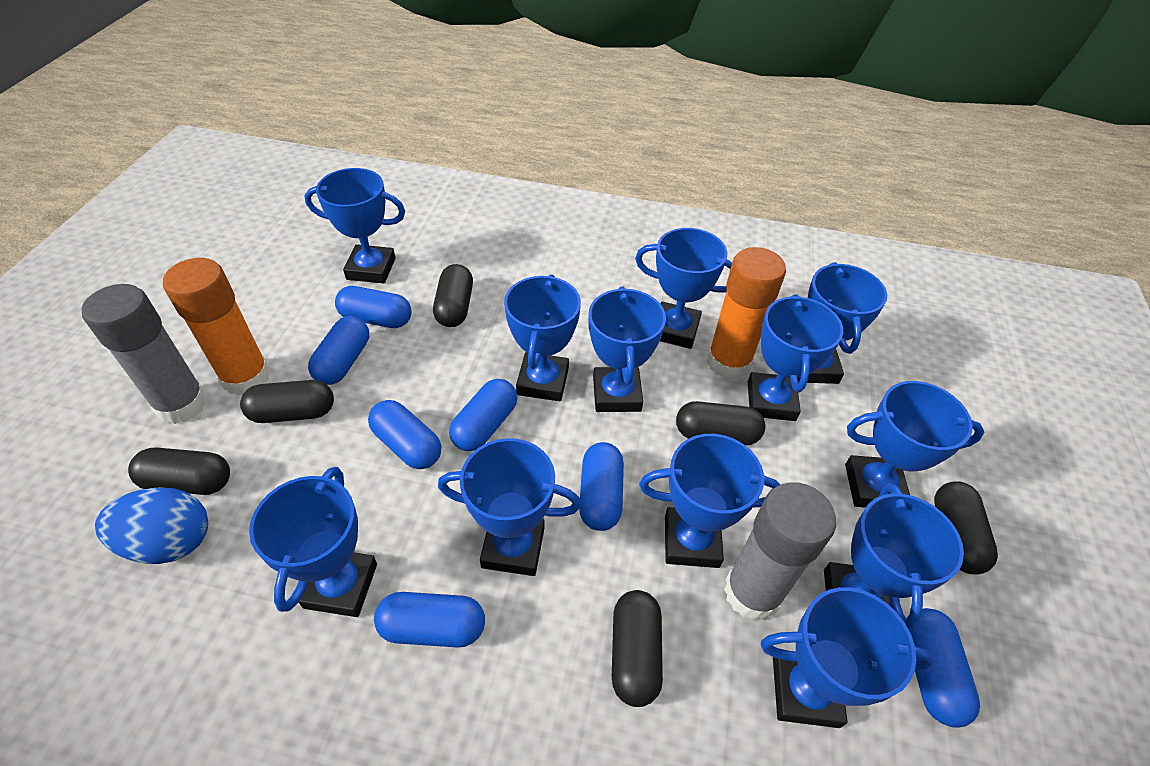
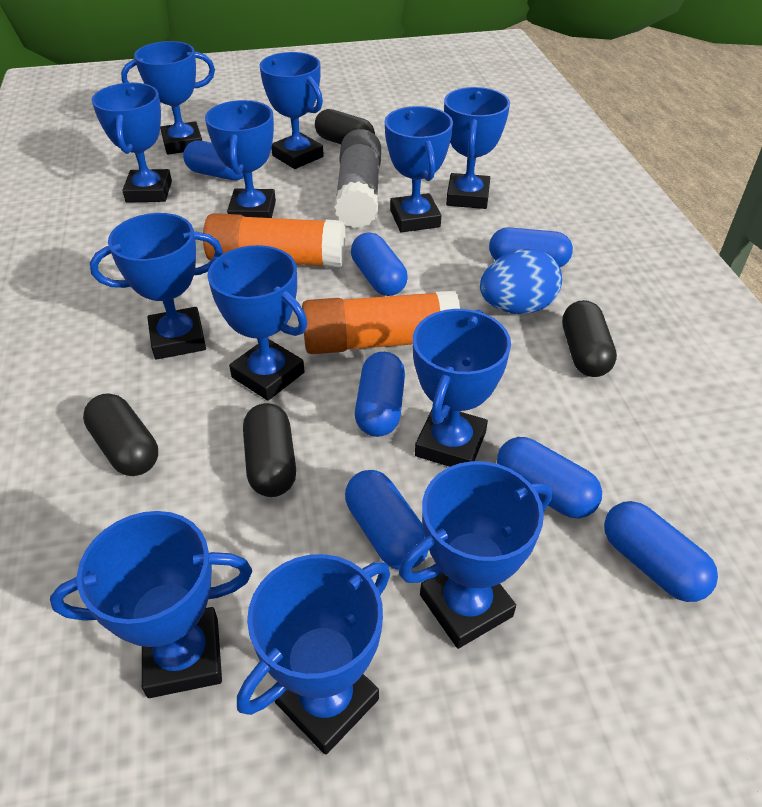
black capsule: 6 -> 4
grey glue stick: 2 -> 1

